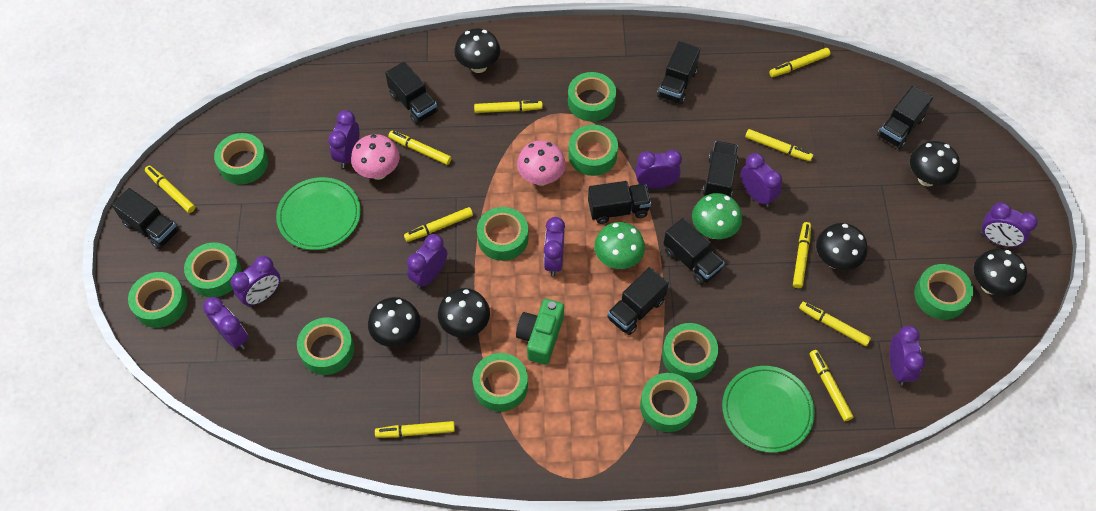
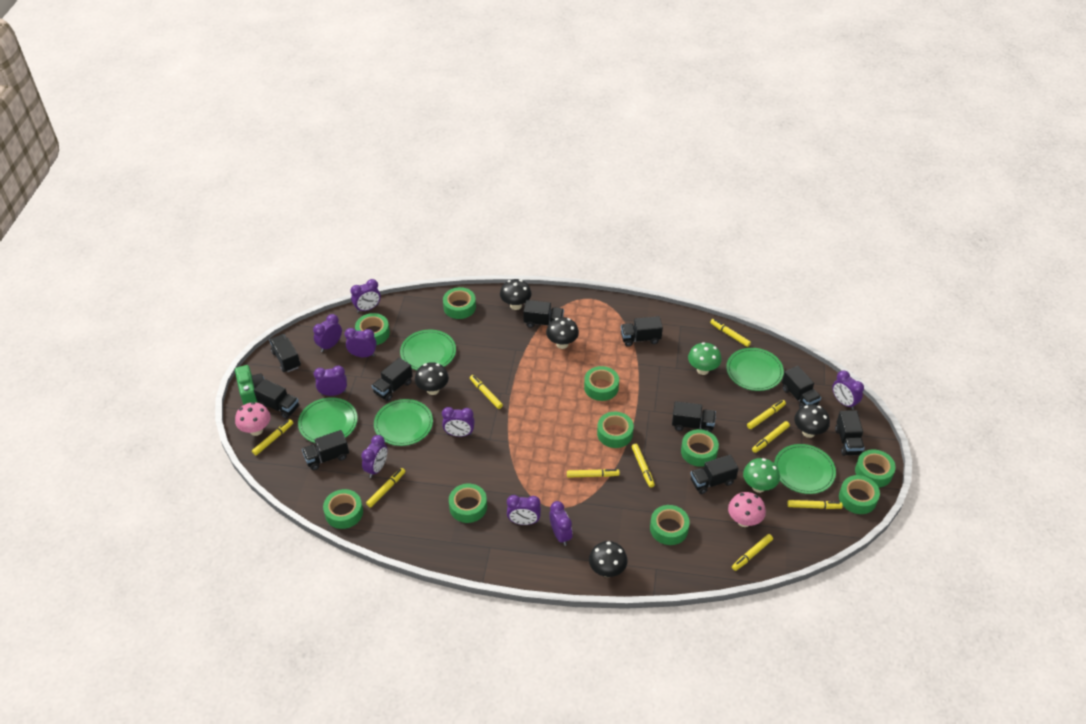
black mushroom: 6 -> 5
black truck: 8 -> 10
green plate: 2 -> 5
green tape: 11 -> 10

